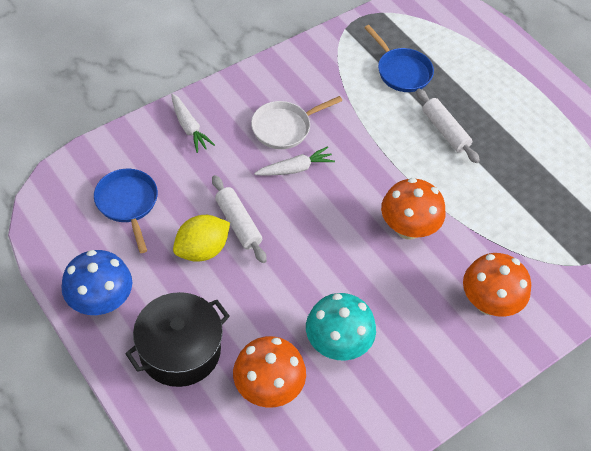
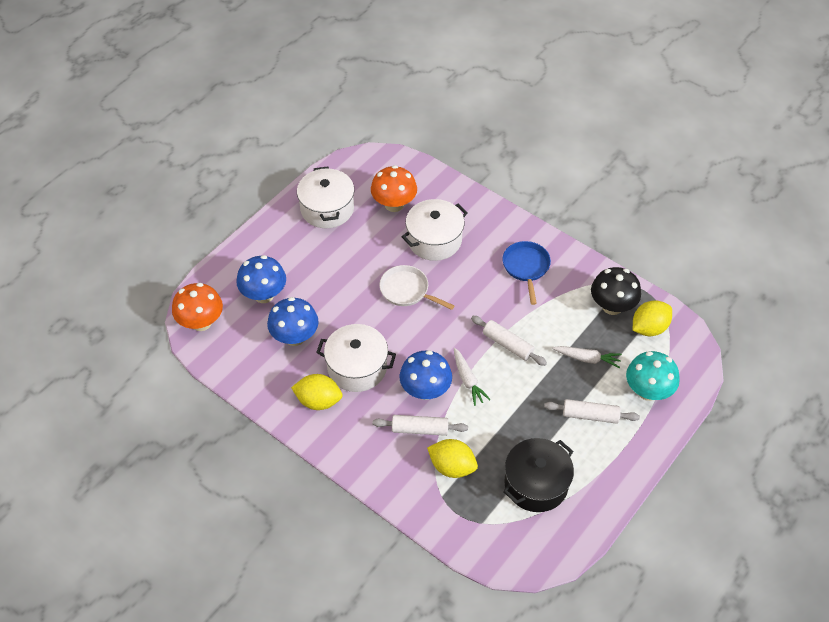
black mushroom: 0 -> 1
blue mushroom: 1 -> 3
blue pan: 2 -> 1
orange mushroom: 3 -> 2
white pot: 0 -> 3
white rolling pin: 2 -> 3
yellow lemon: 1 -> 3

